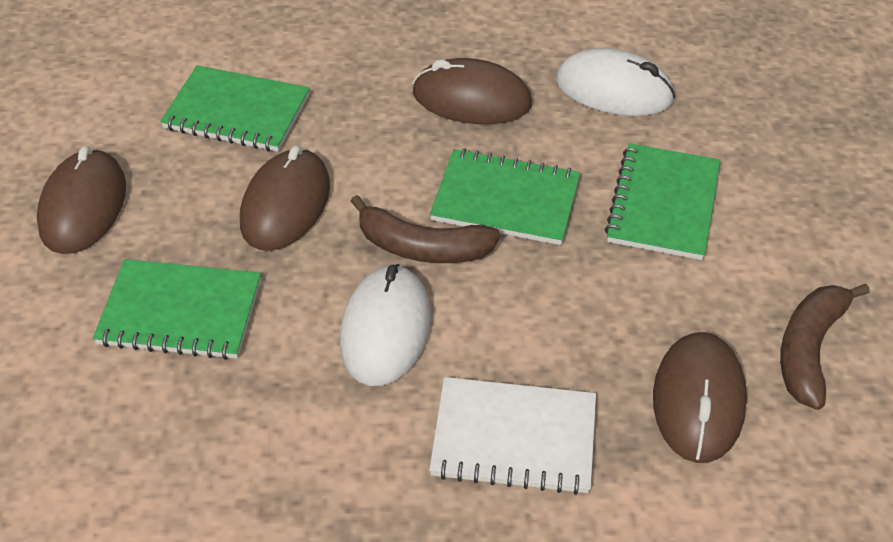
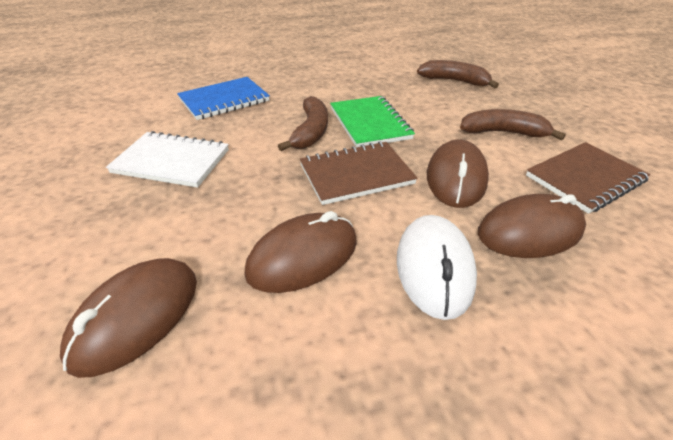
blue notebook: 0 -> 1
brown banana: 2 -> 3
brown notebook: 0 -> 2
green notebook: 4 -> 1
white mouse: 2 -> 1

